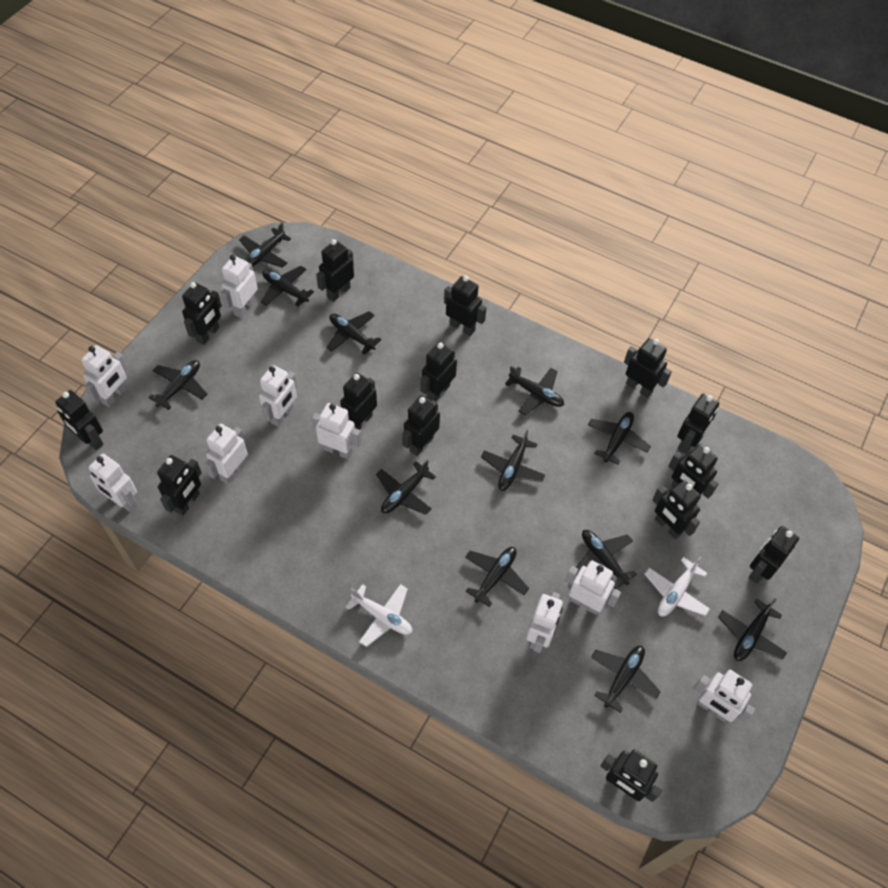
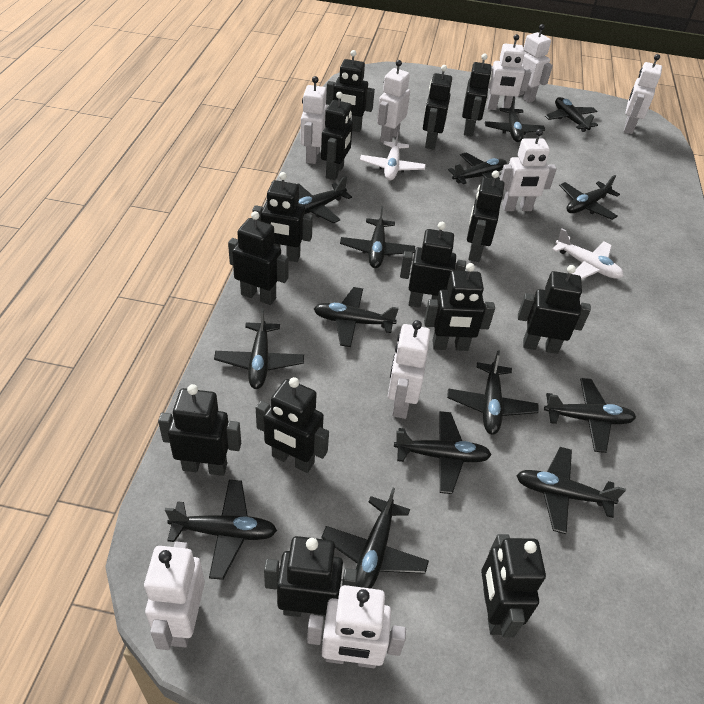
black plane: 12 -> 14

